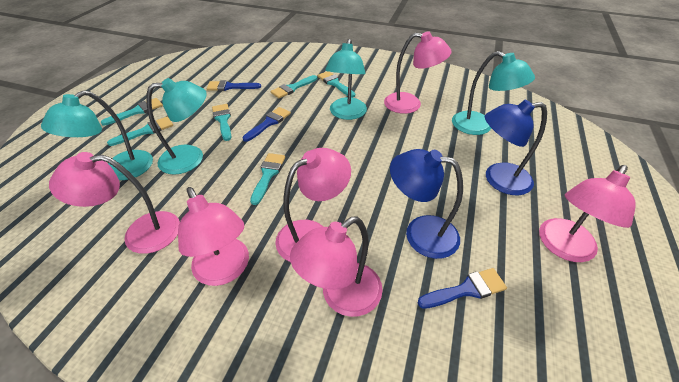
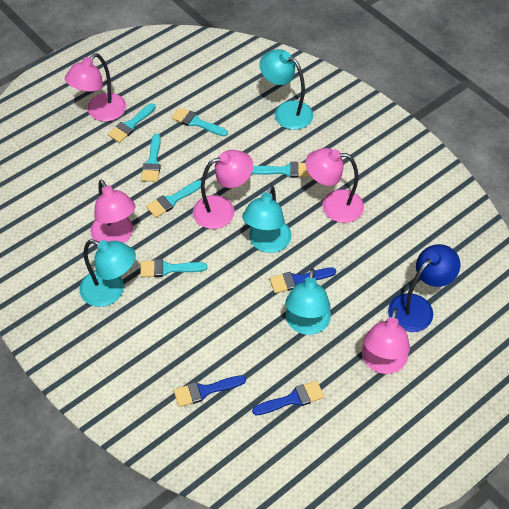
blue lamp: 2 -> 1
pink lamp: 6 -> 5

